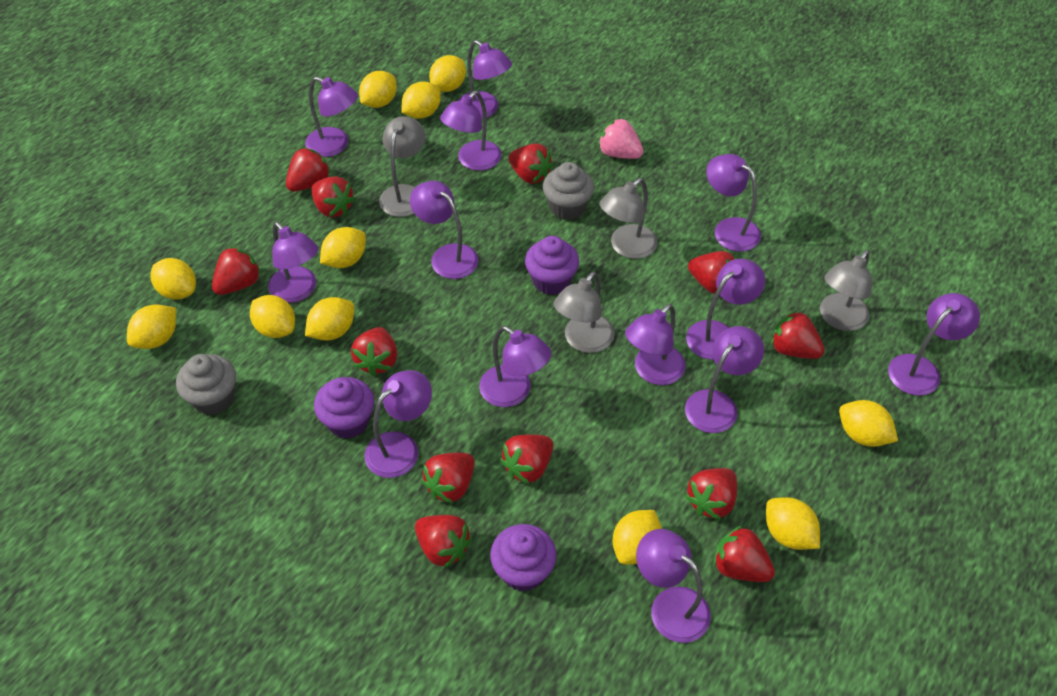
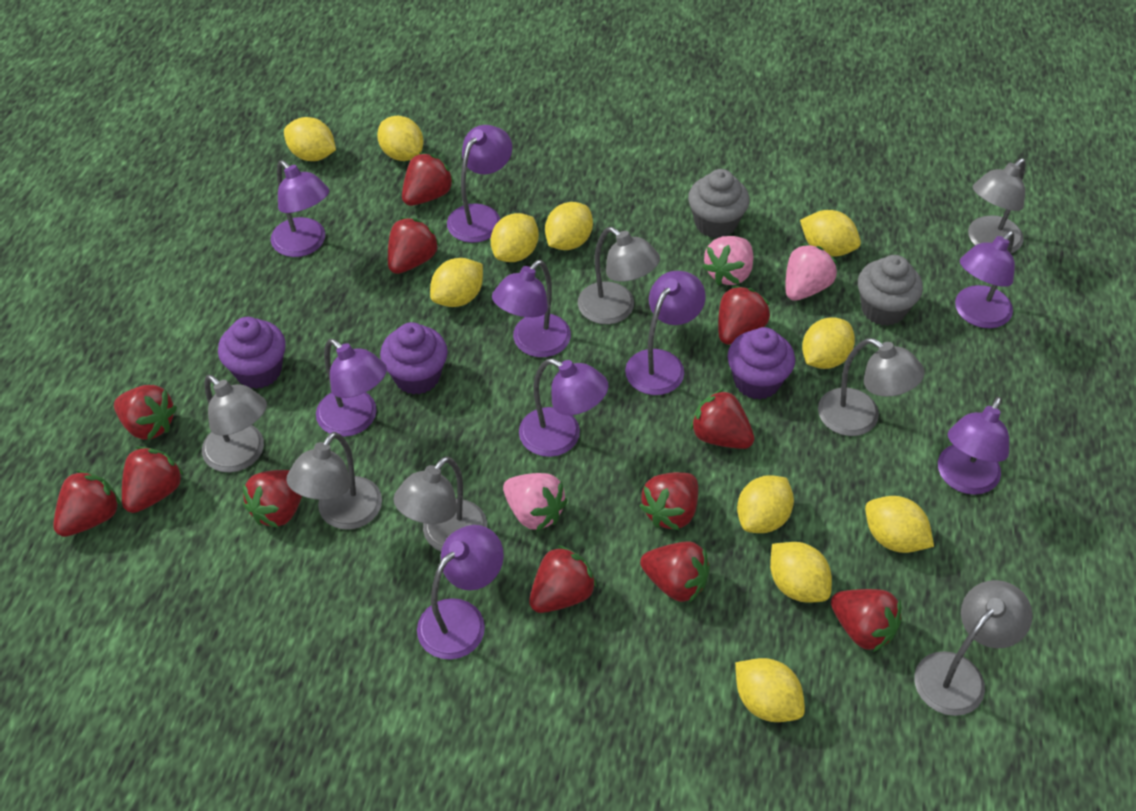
grey lamp: 4 -> 7
pink strawberry: 1 -> 3
purple lamp: 13 -> 9

